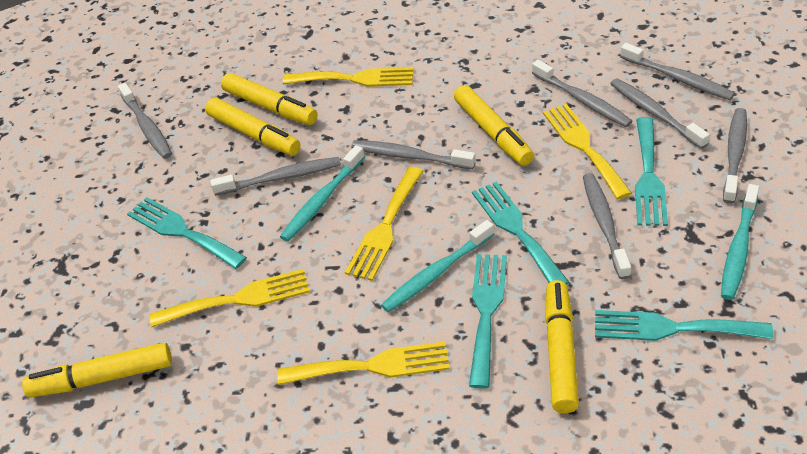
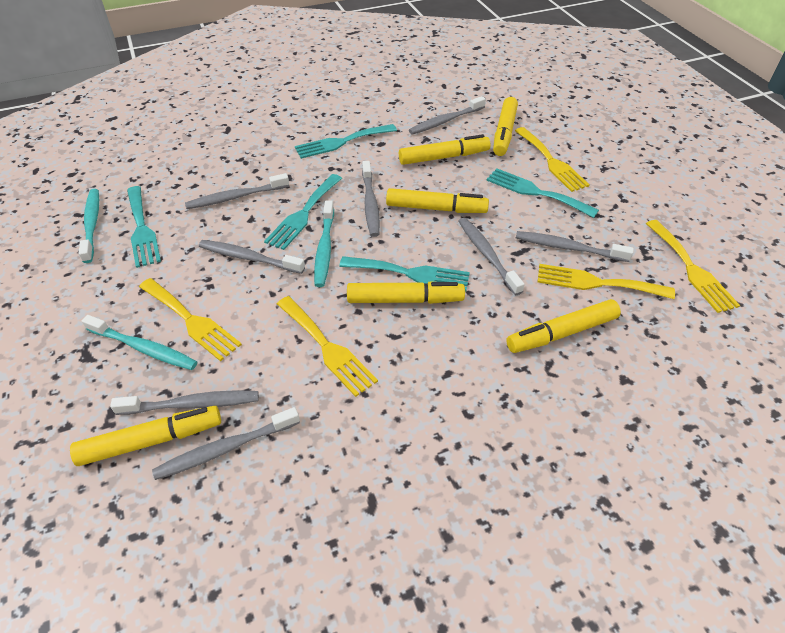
yellow marker: 5 -> 6

